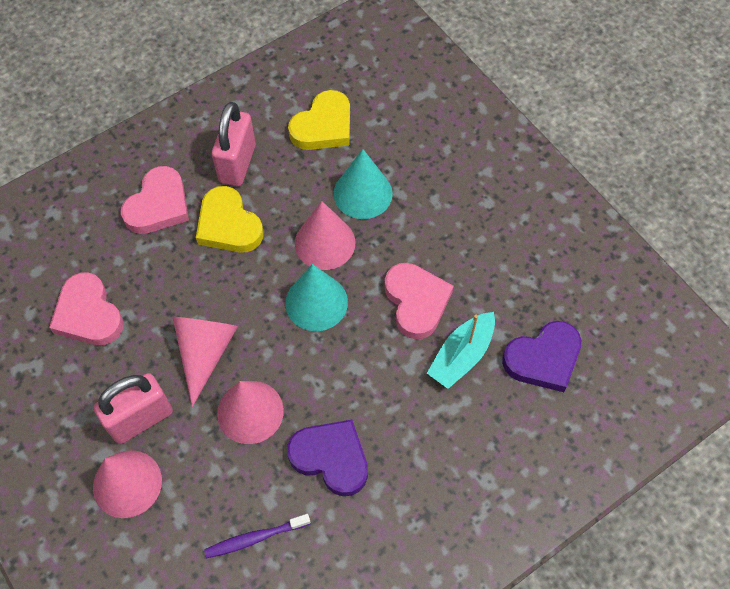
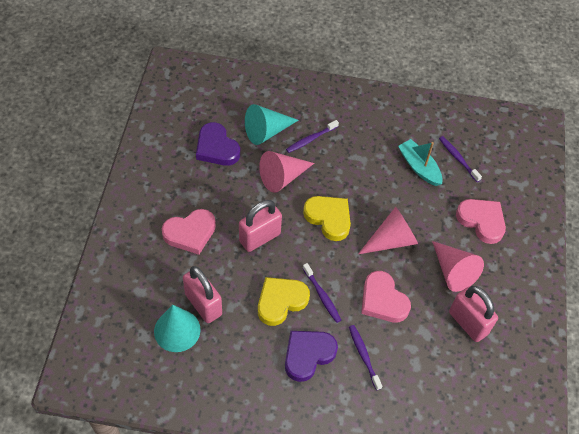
pink cone: 4 -> 3
pink padlock: 2 -> 3
purple toothbrush: 1 -> 4

